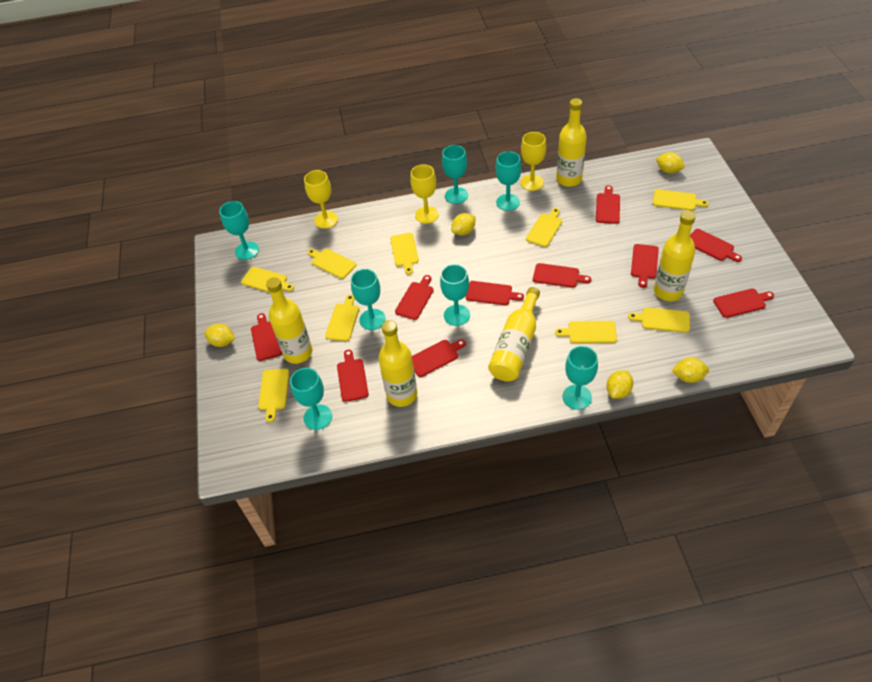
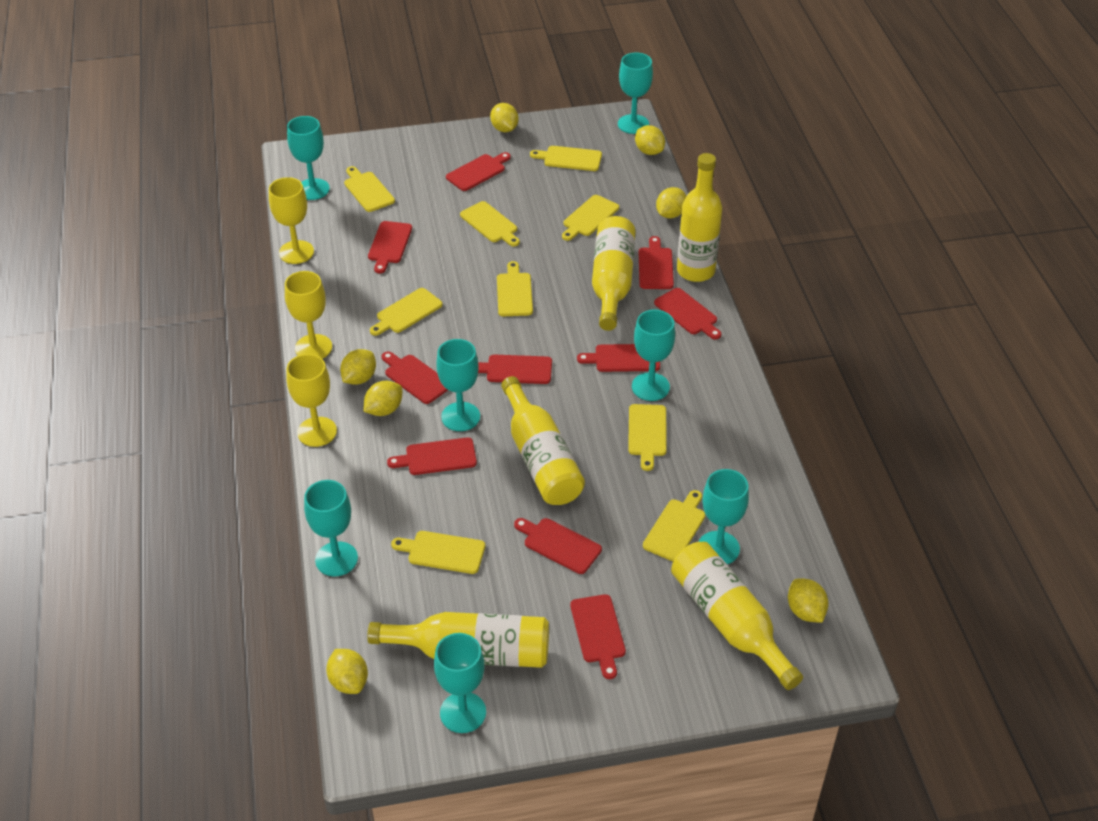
yellow lemon: 5 -> 7

